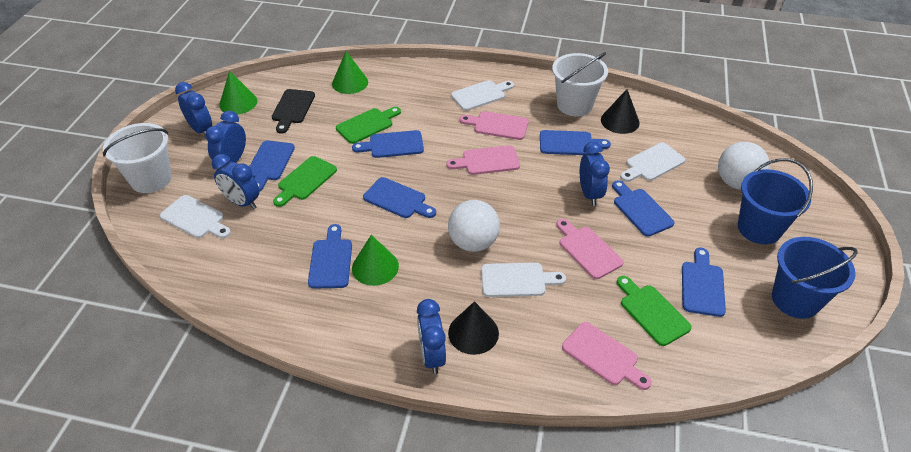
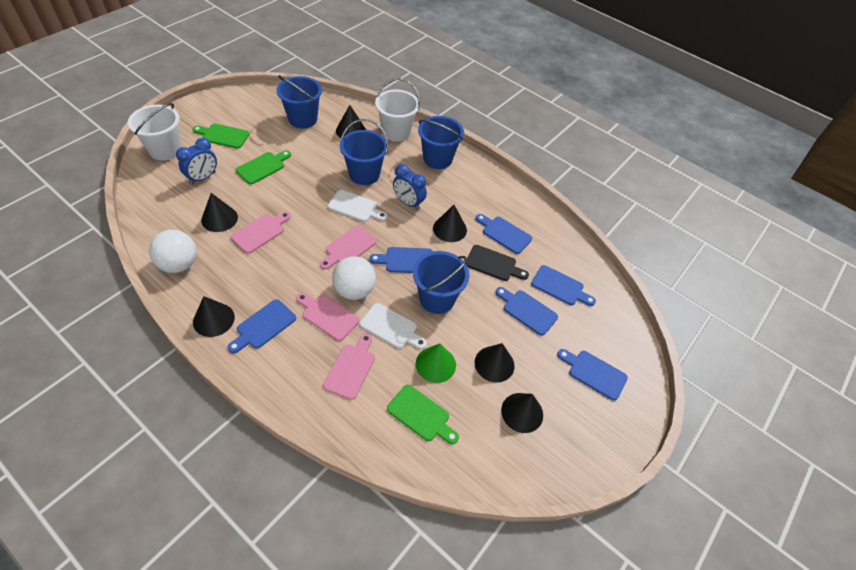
black cone: 2 -> 6
blue bucket: 2 -> 4
blue clock: 5 -> 2
blue cutting board: 7 -> 6
green cone: 3 -> 1
white cutting board: 4 -> 2

